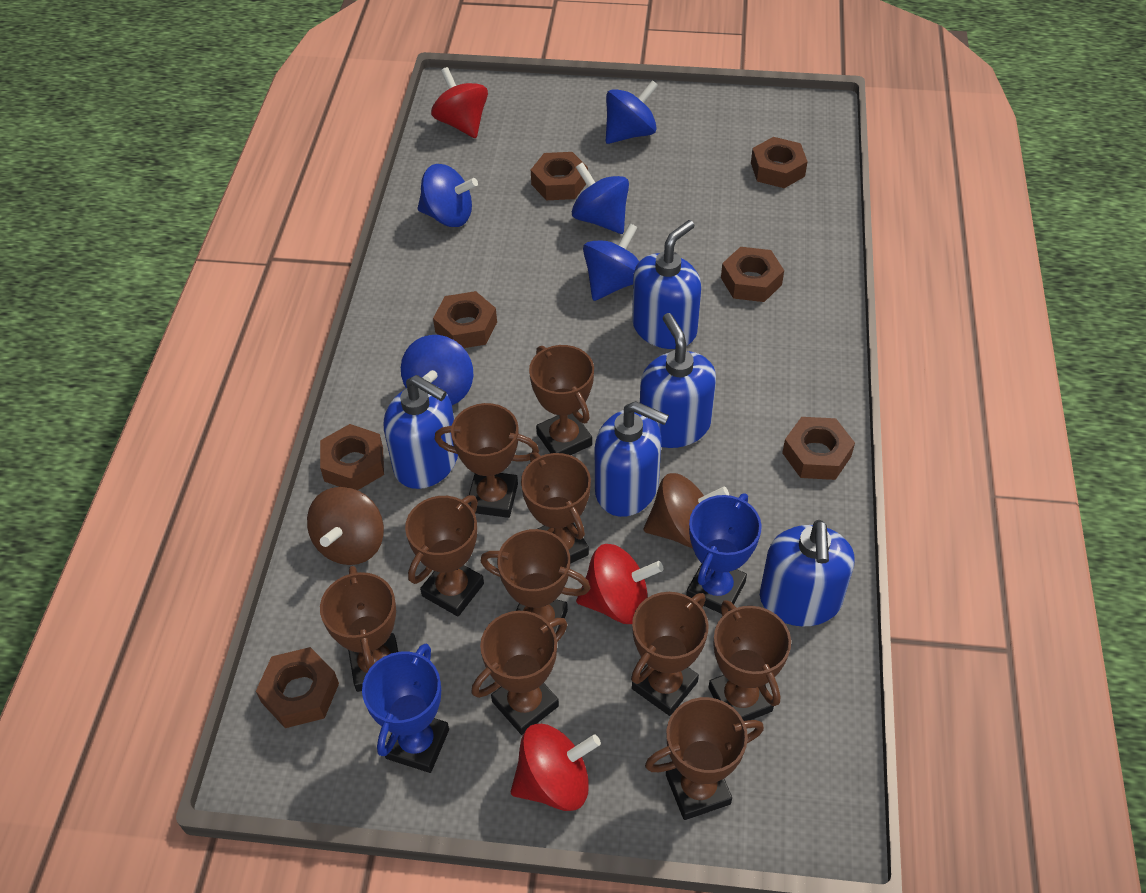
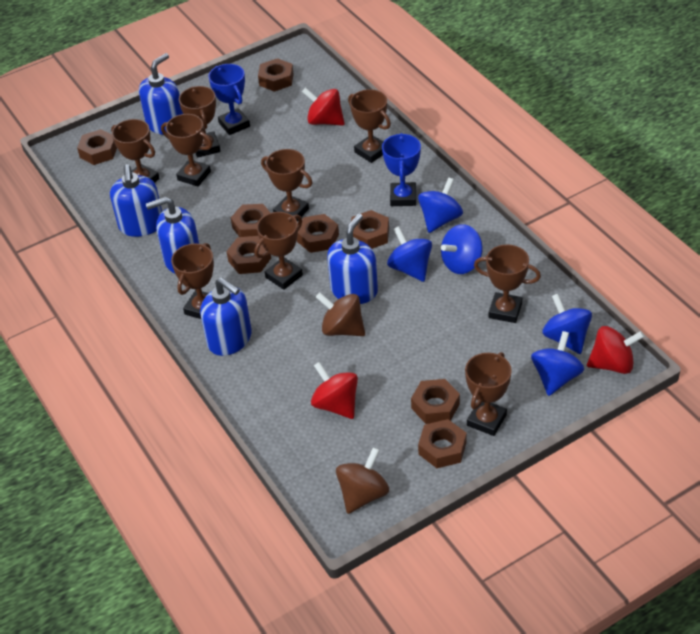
brown nut: 7 -> 8
brown trophy: 10 -> 9

